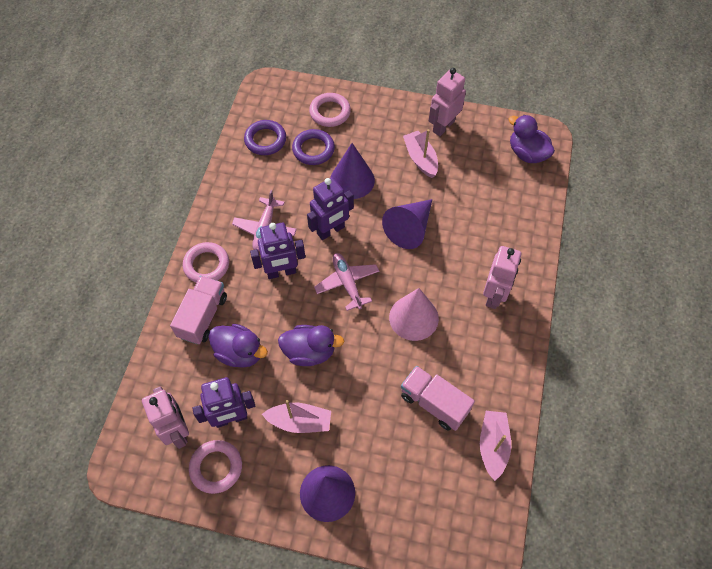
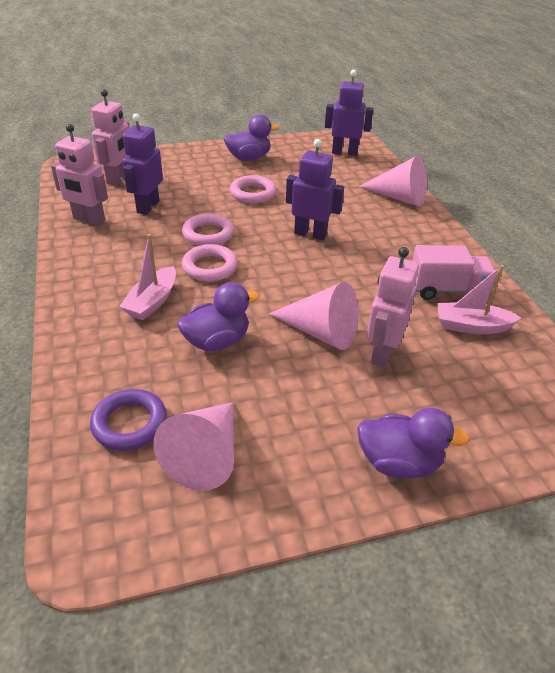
pink boat: 3 -> 2
pink cone: 1 -> 3
pink plane: 2 -> 0
pink truck: 2 -> 1
purple cone: 3 -> 0
purple ring: 2 -> 1

